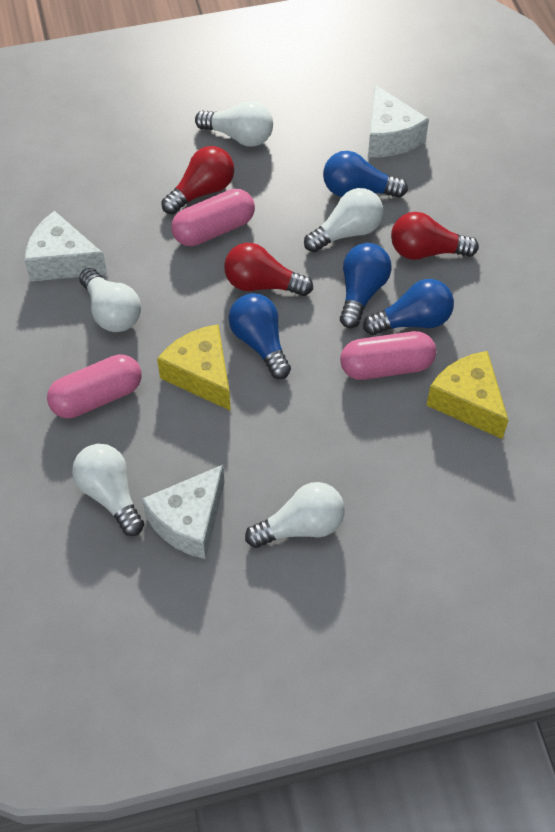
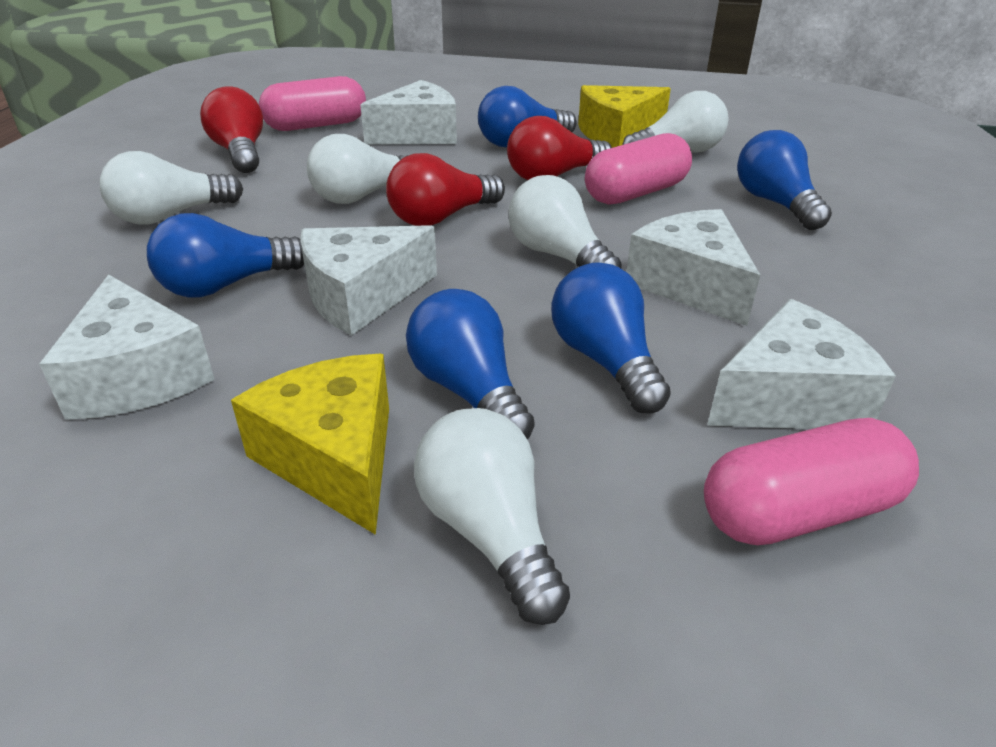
blue light bulb: 4 -> 5
white cheese: 3 -> 5

